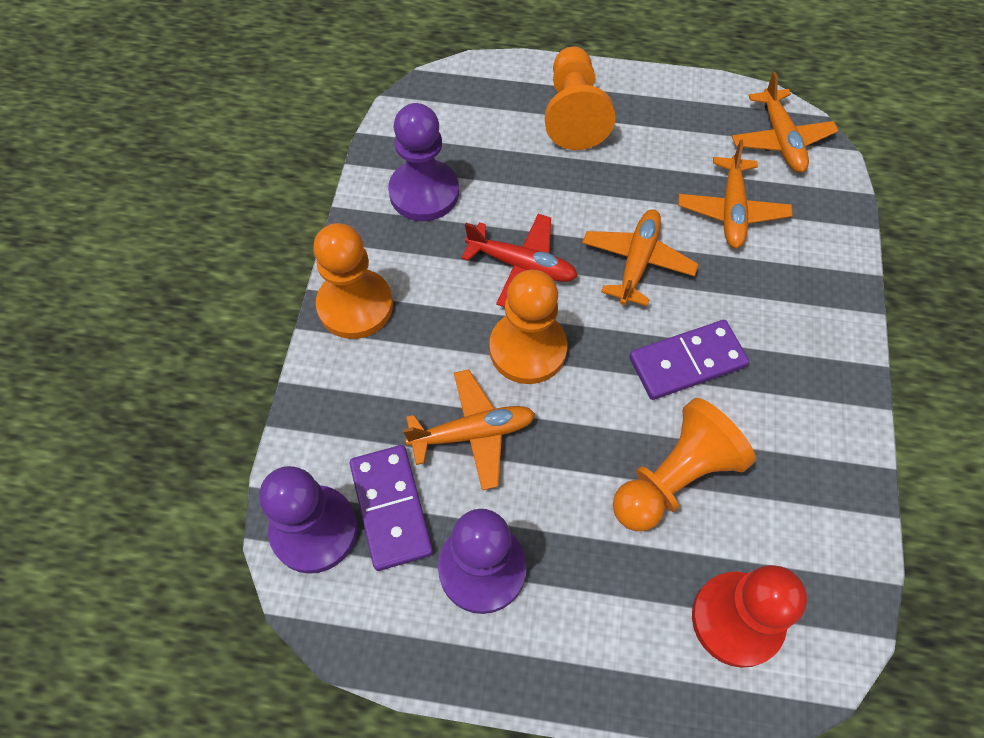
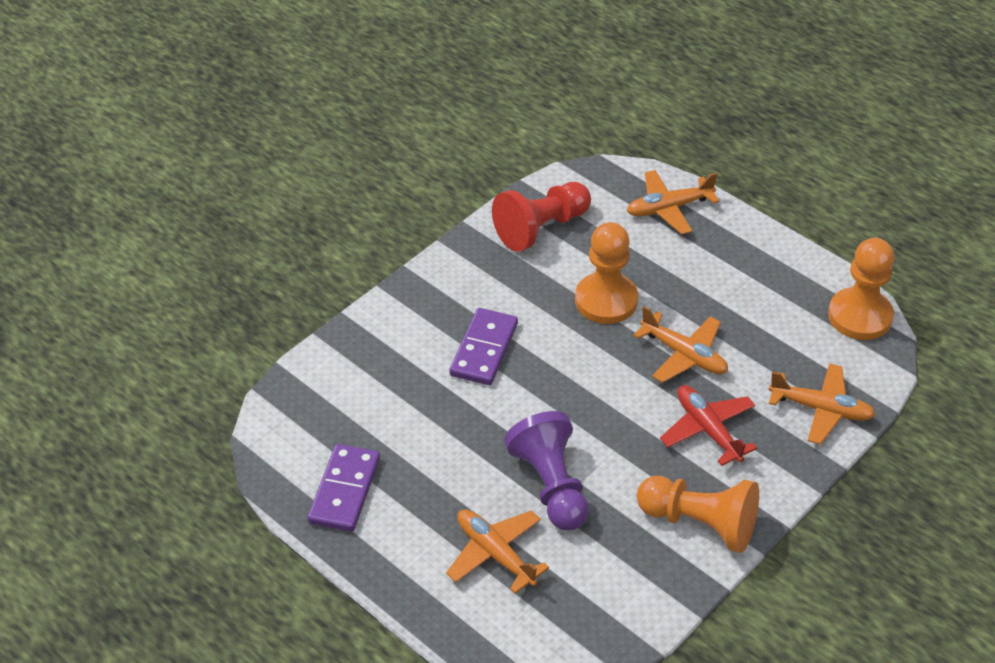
orange pawn: 4 -> 3
purple pawn: 3 -> 1

